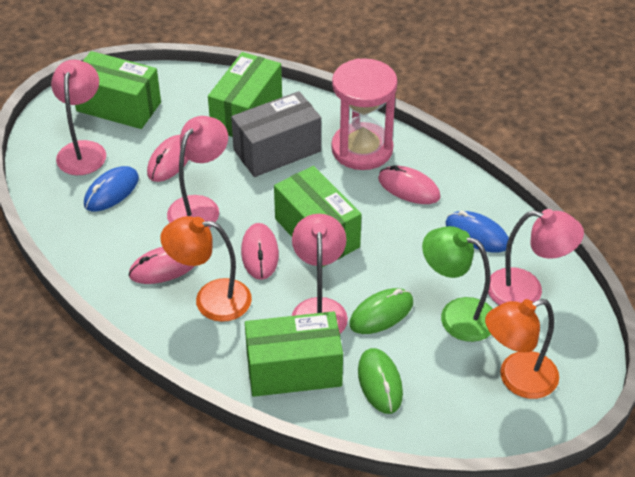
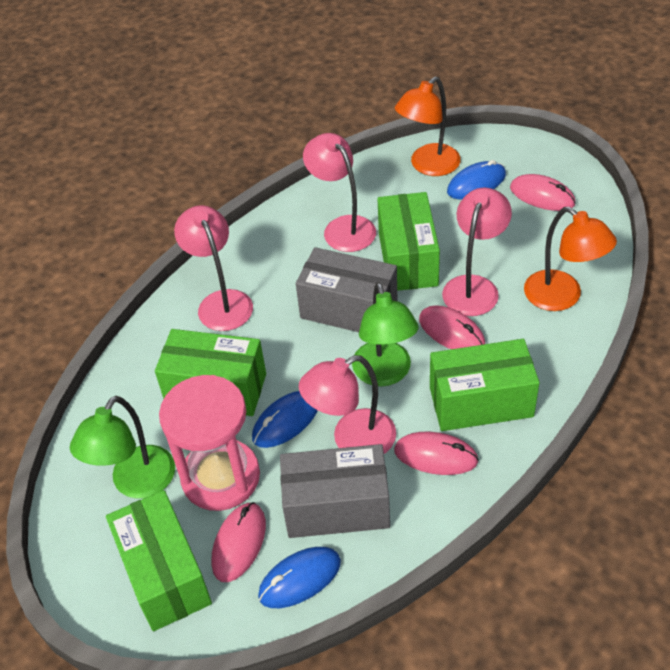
blue mouse: 2 -> 3
green lamp: 1 -> 2
green mouse: 2 -> 0
grey box: 1 -> 2

